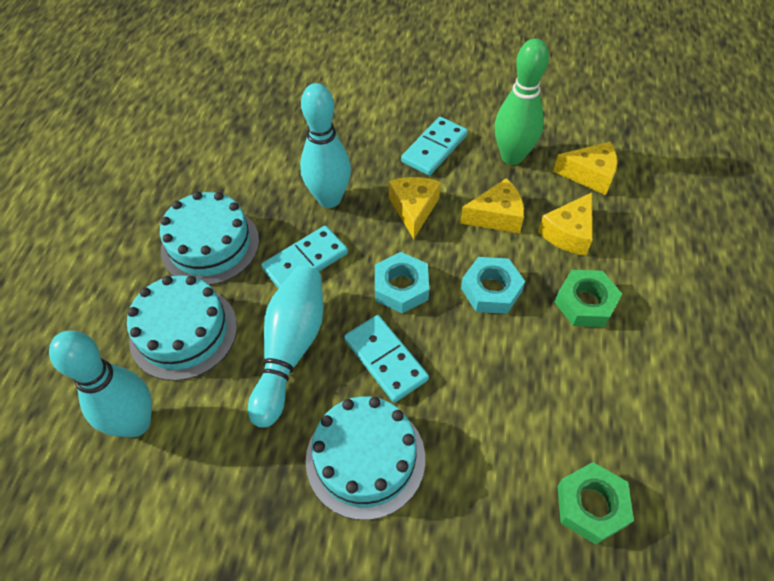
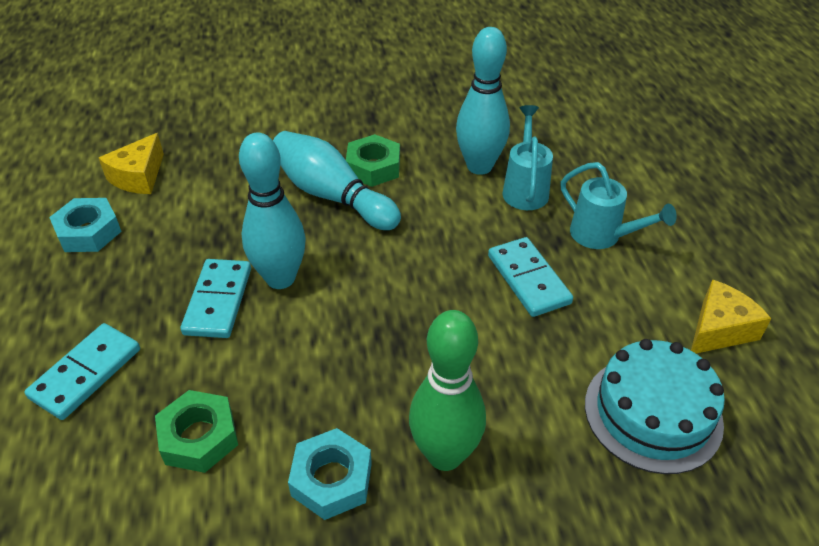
turquoise cake: 3 -> 1
turquoise watering can: 0 -> 2
yellow cheese: 4 -> 2

